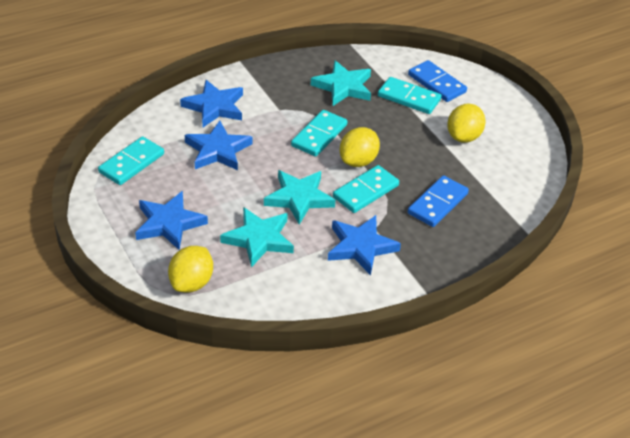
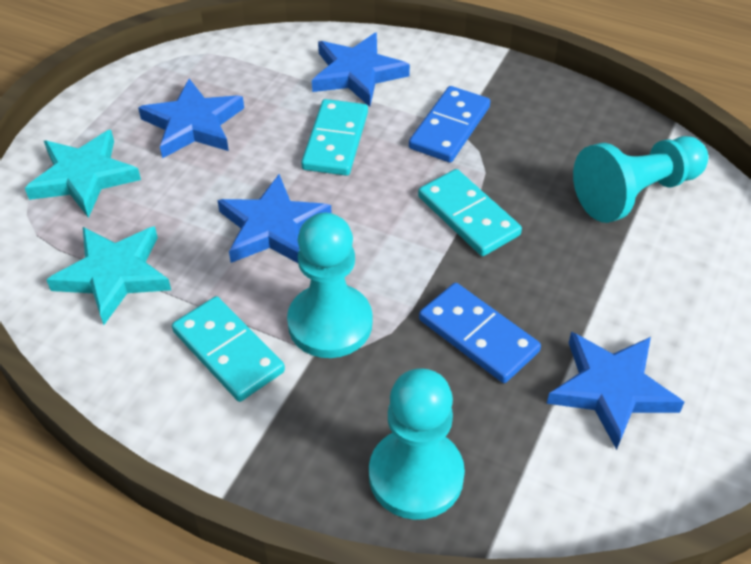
turquoise domino: 4 -> 3
turquoise pawn: 0 -> 3
turquoise star: 3 -> 2
yellow lemon: 3 -> 0

